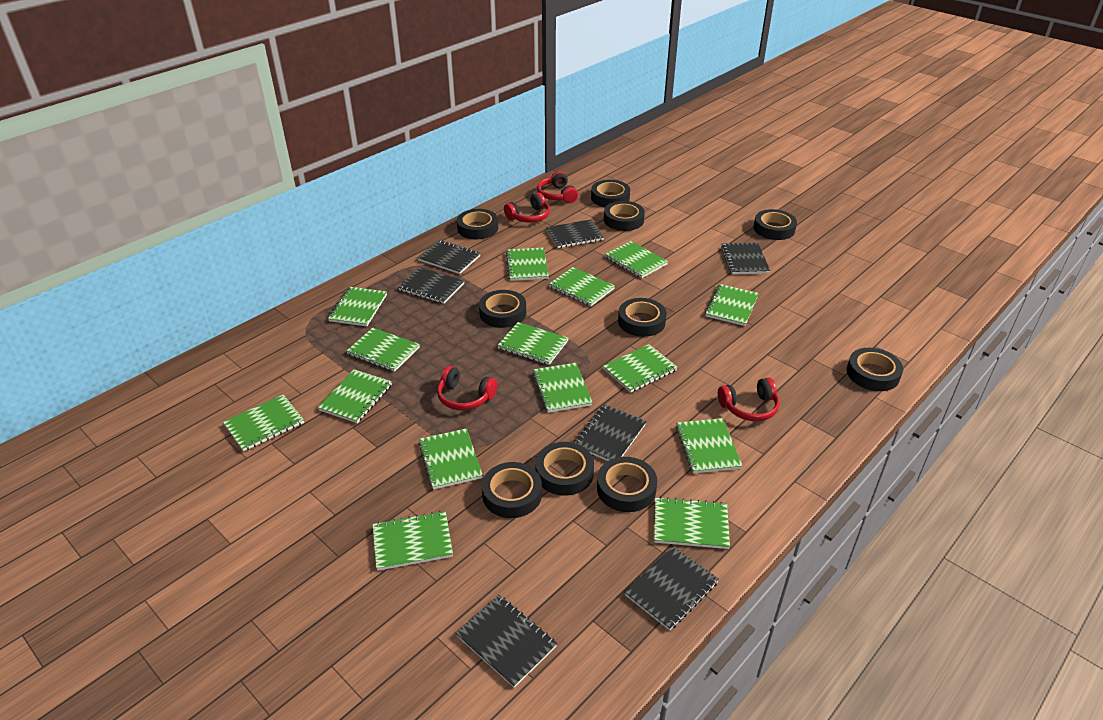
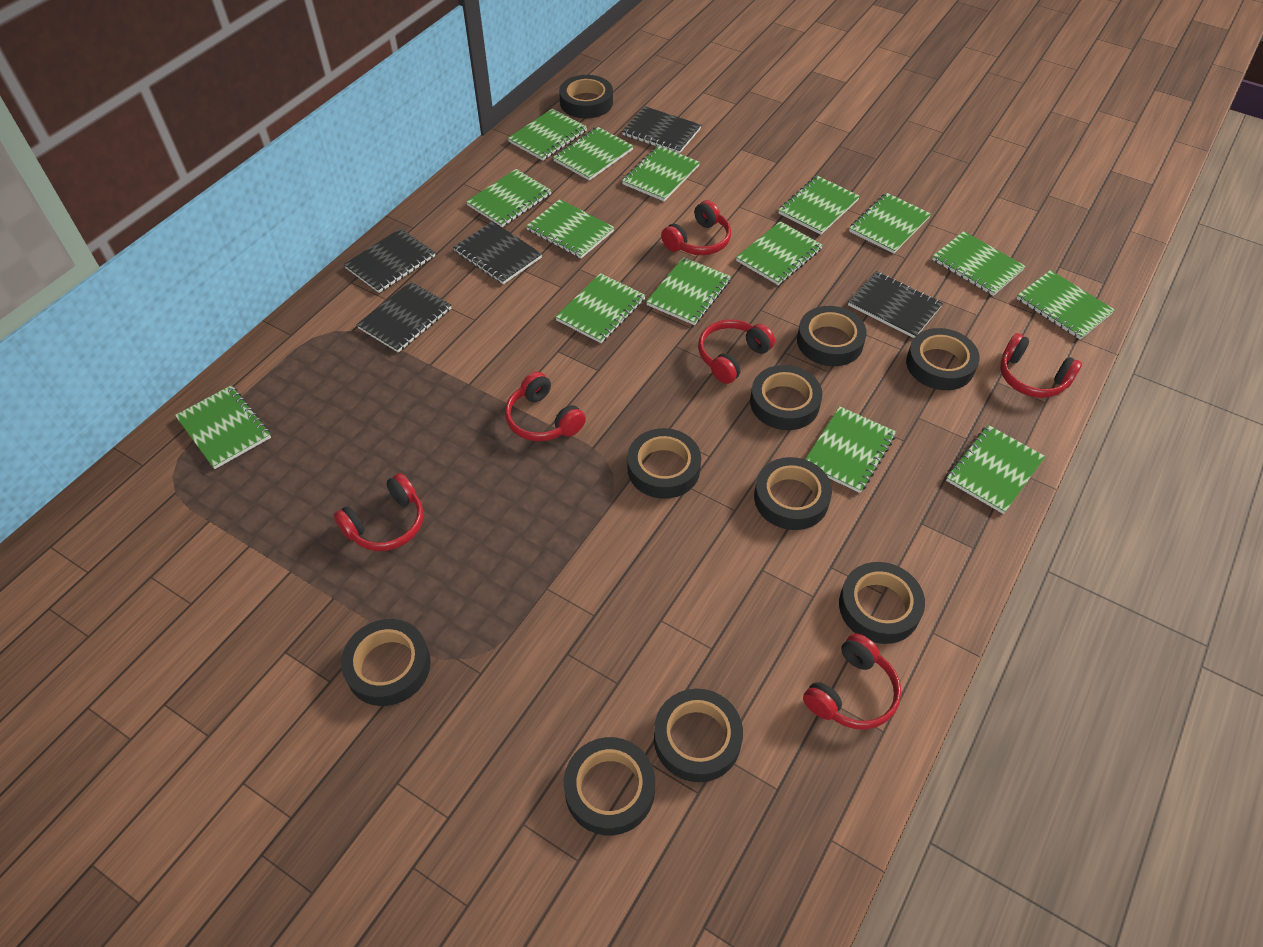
black notebook: 7 -> 5
red headphones: 4 -> 6

